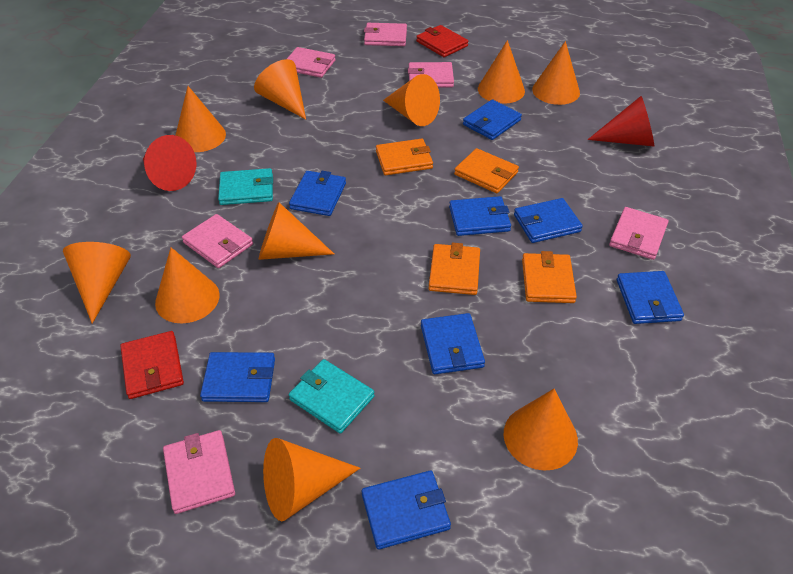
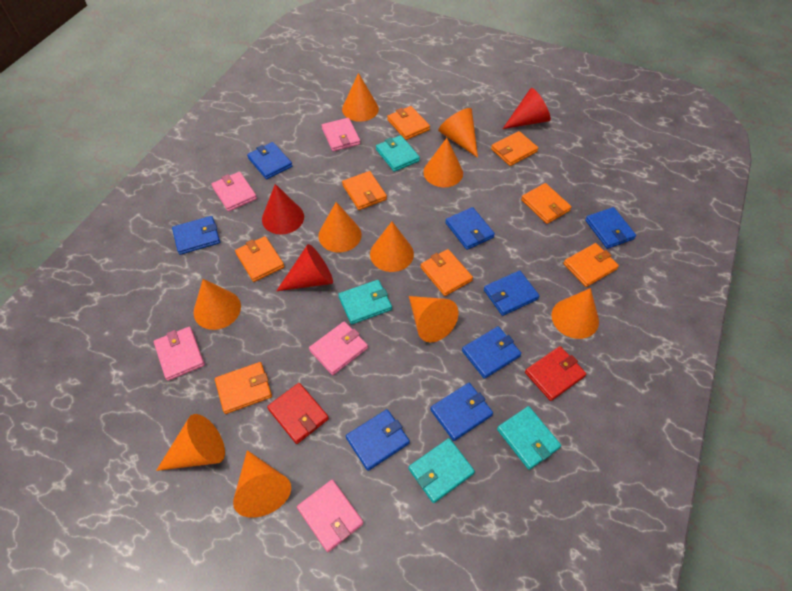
orange wallet: 4 -> 8
pink wallet: 6 -> 5
red cone: 2 -> 3
turquoise wallet: 2 -> 4

